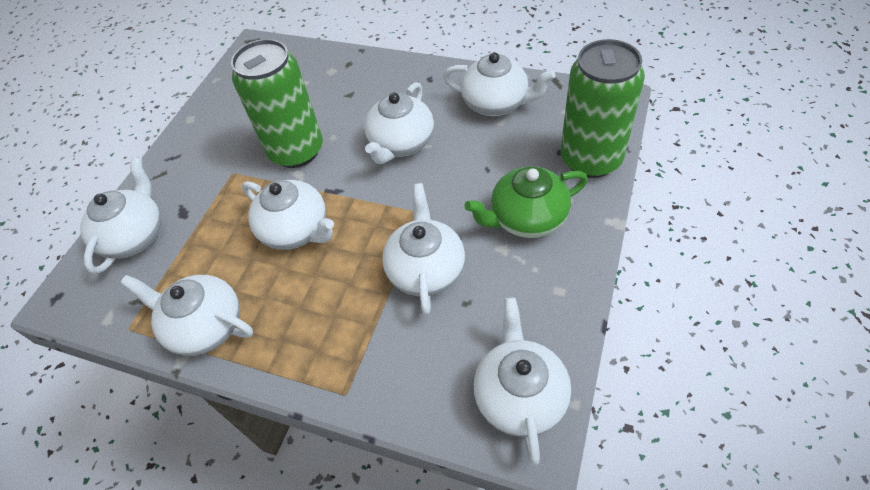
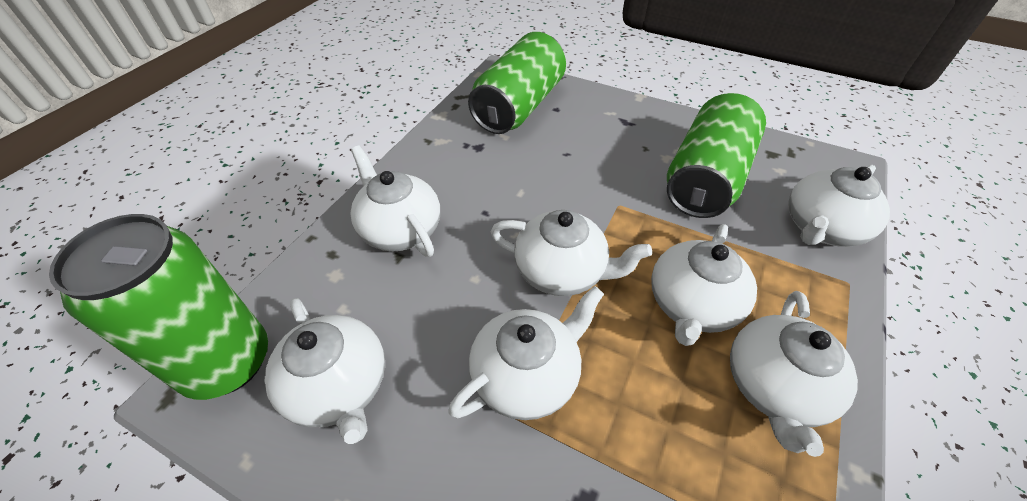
green can: 2 -> 3
green teapot: 1 -> 0

